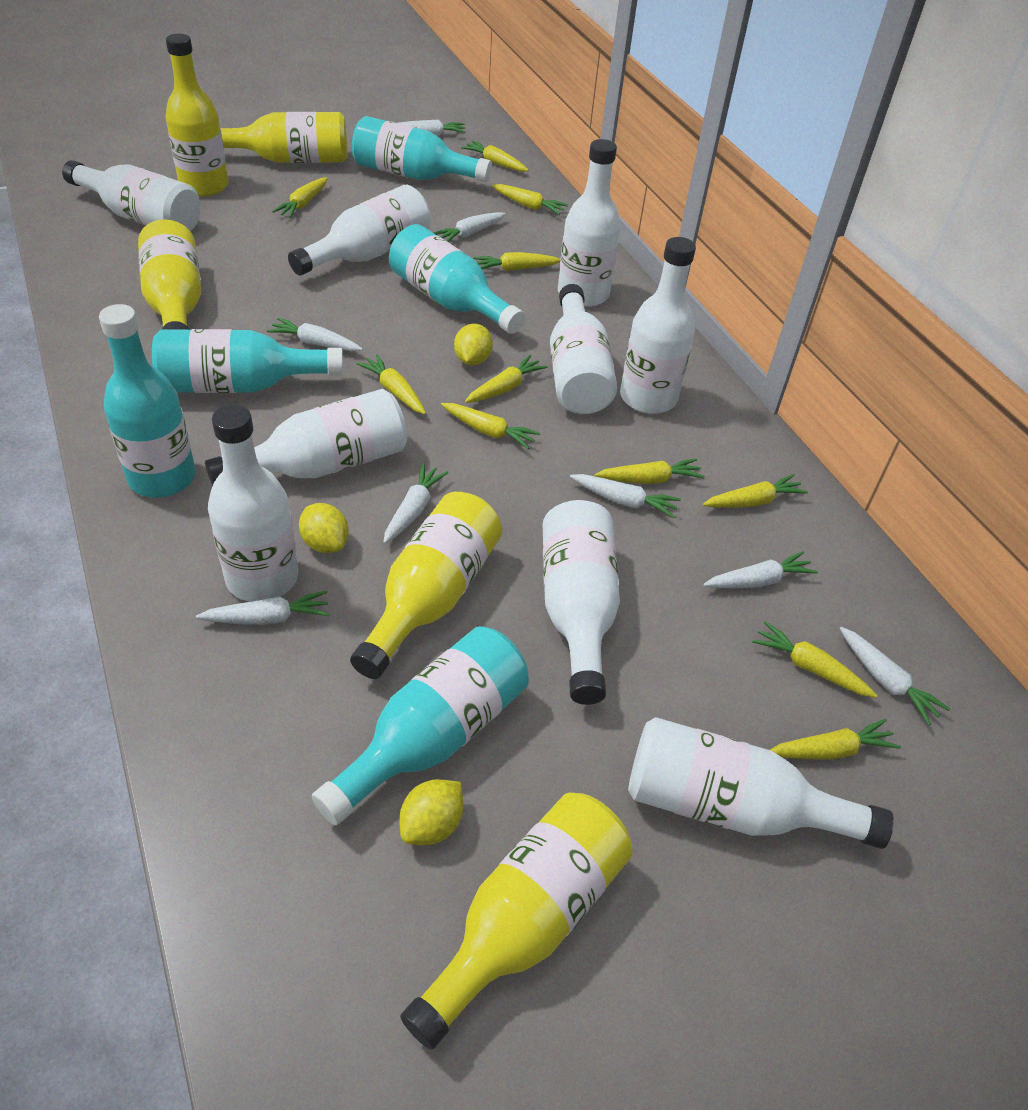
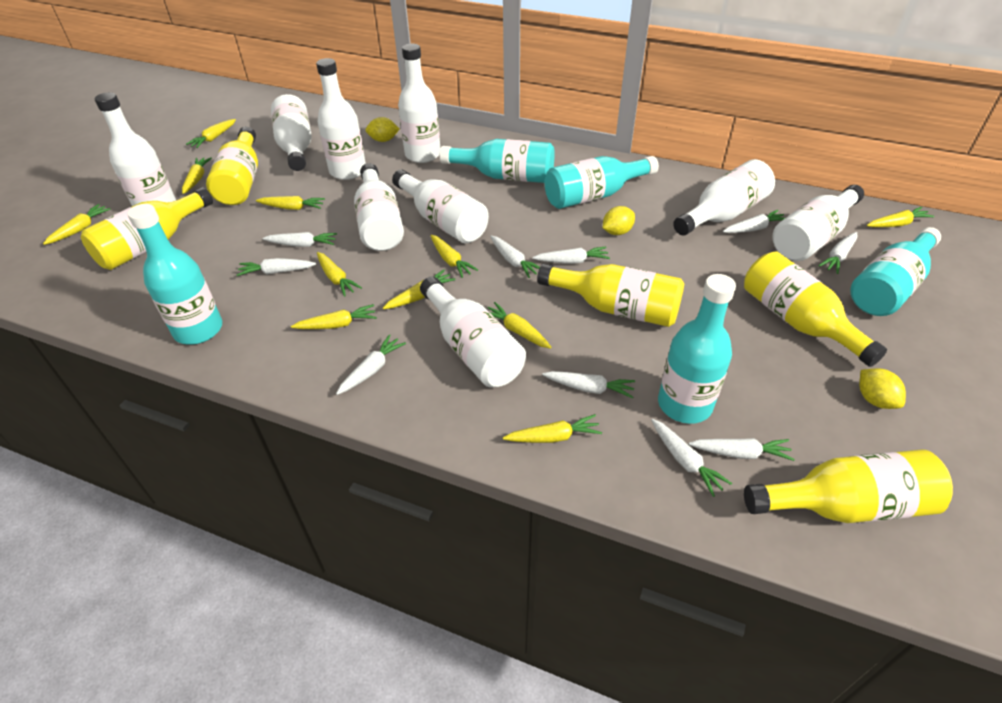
white carrot: 8 -> 10

